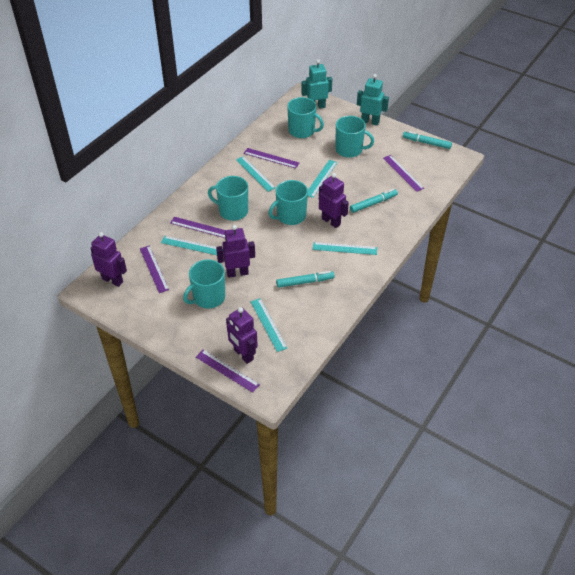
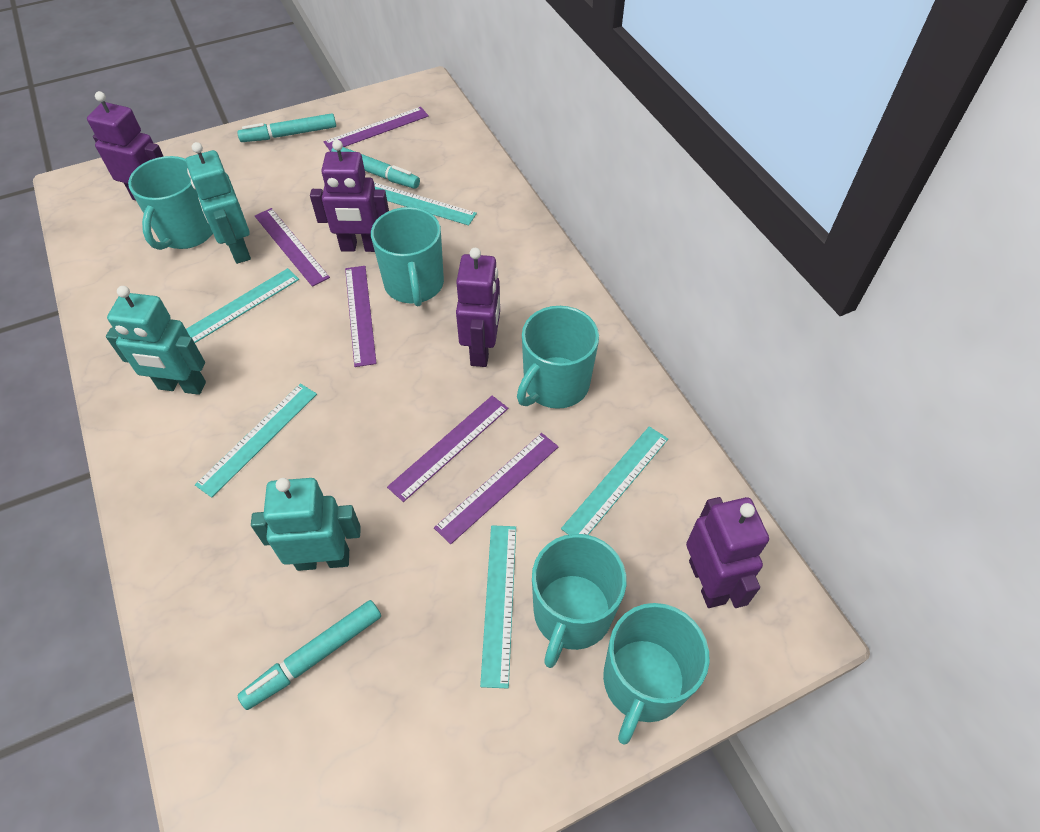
turquoise robot: 2 -> 3

